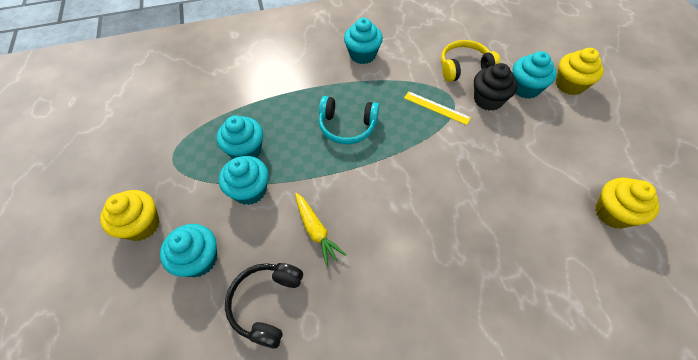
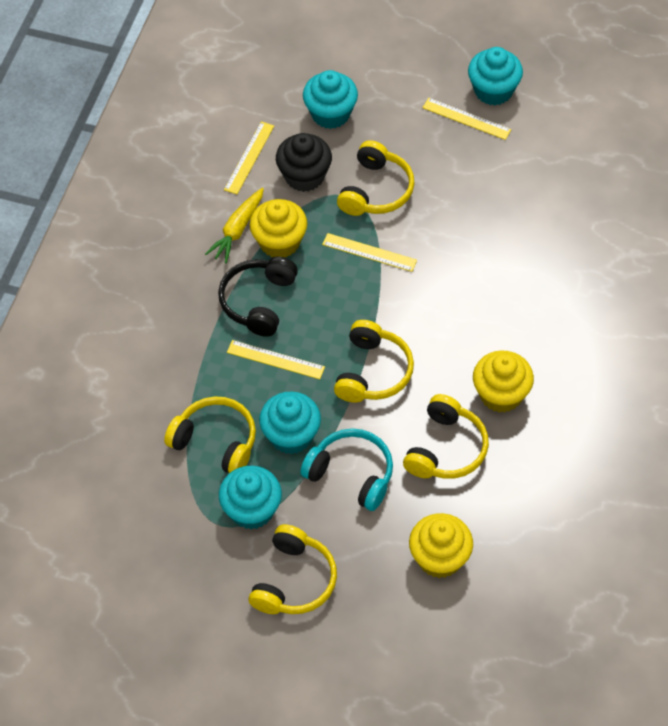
turquoise cupcake: 5 -> 4
yellow headphones: 1 -> 5
yellow ruler: 1 -> 4

